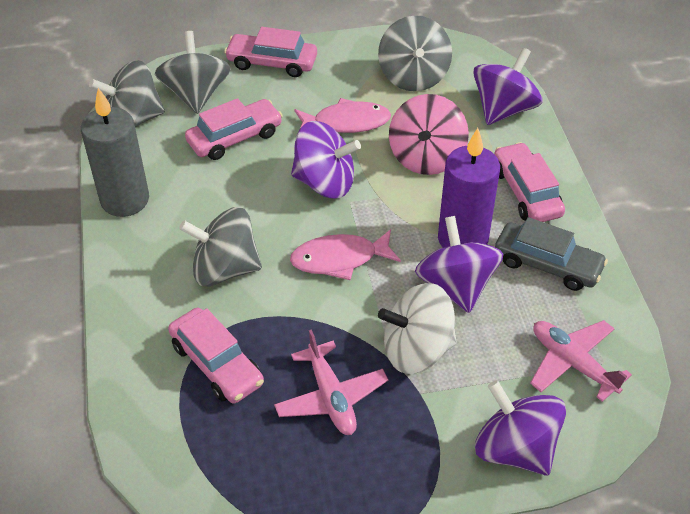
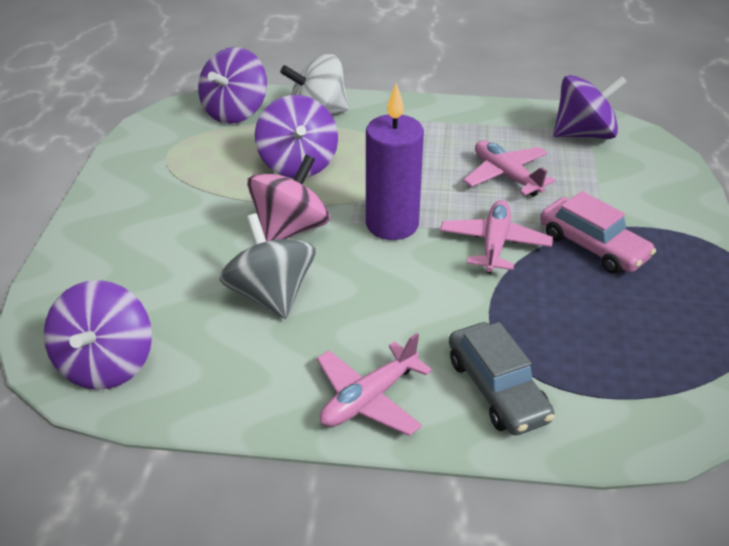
grey candle: 1 -> 0
grey spinning top: 4 -> 1
pink car: 4 -> 1
pink fish: 2 -> 0
pink plane: 2 -> 3

